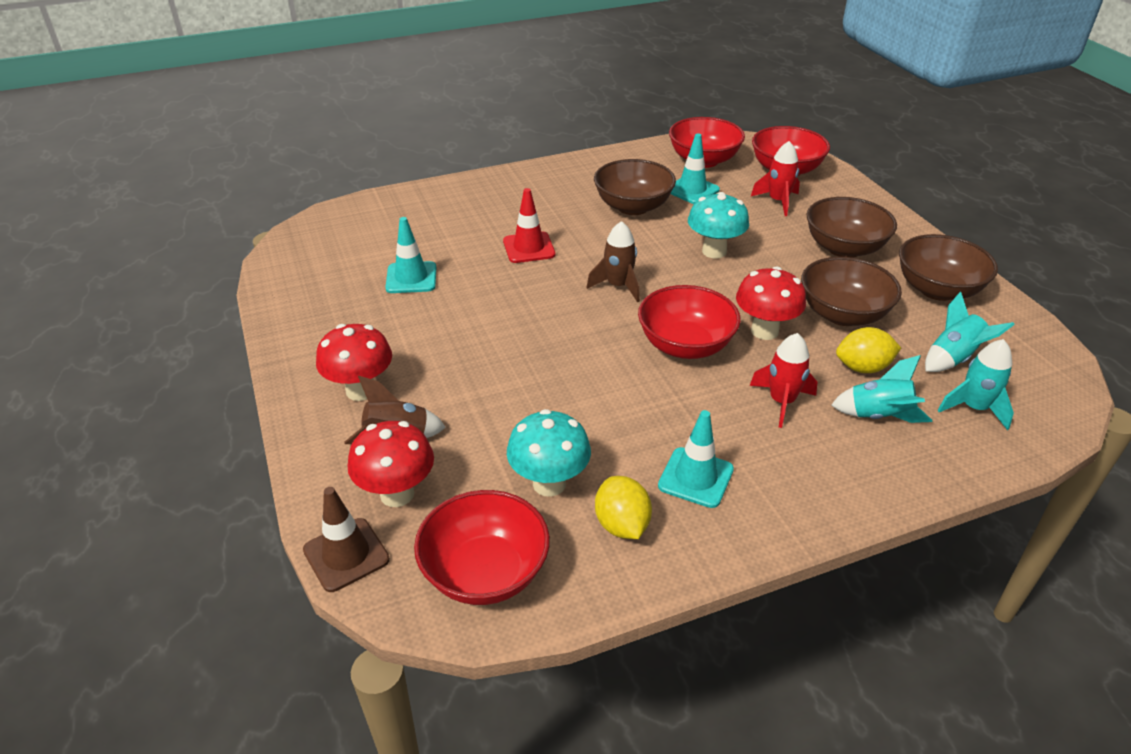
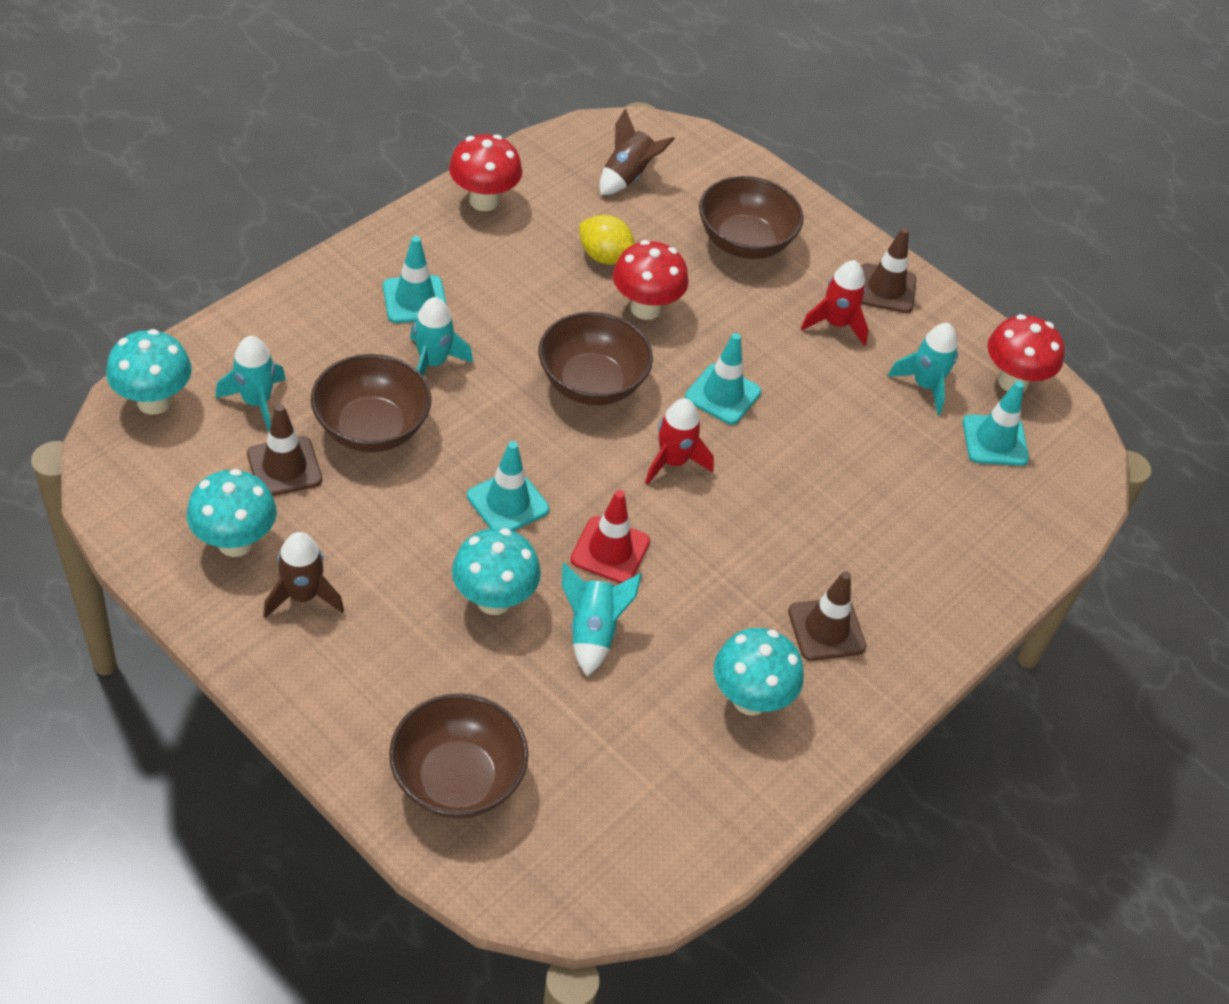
brown traffic cone: 1 -> 3
red bowl: 4 -> 0
turquoise mushroom: 2 -> 4
turquoise rocket: 3 -> 4
turquoise traffic cone: 3 -> 4
yellow lemon: 2 -> 1

